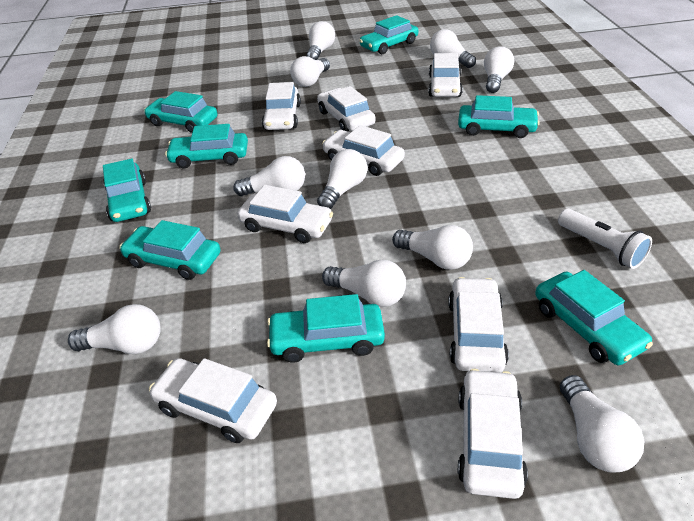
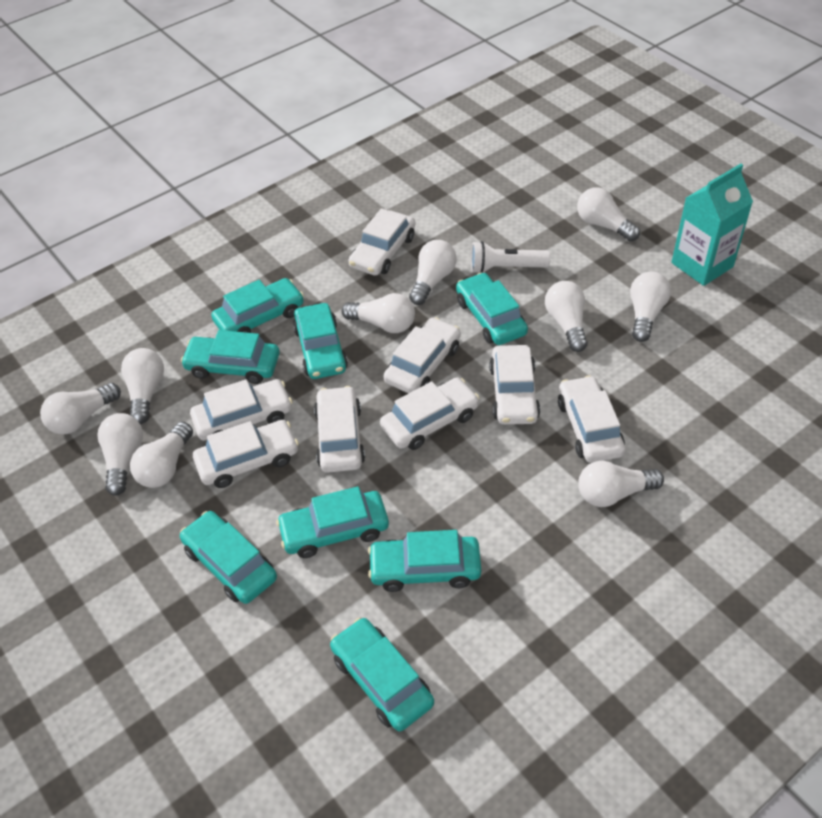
turquoise carton: 0 -> 1

